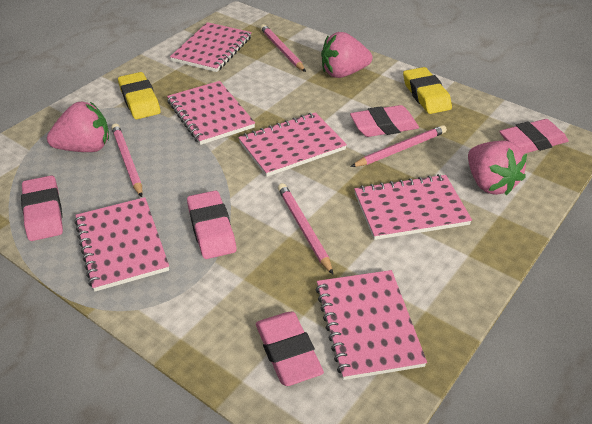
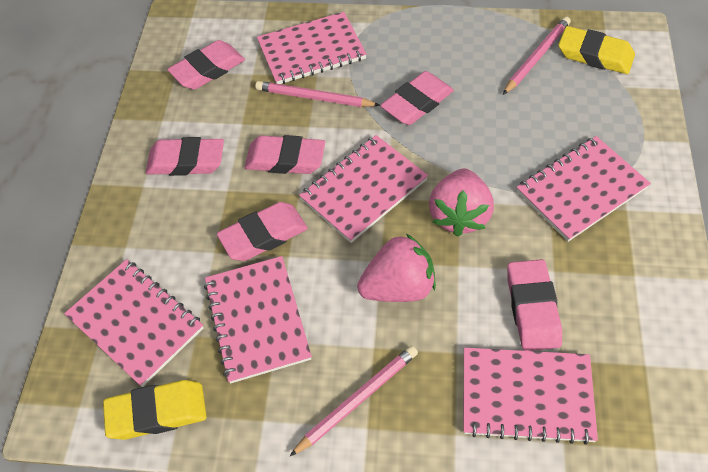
pink eraser: 5 -> 6
pink pencil: 4 -> 3
pink strawberry: 3 -> 2

